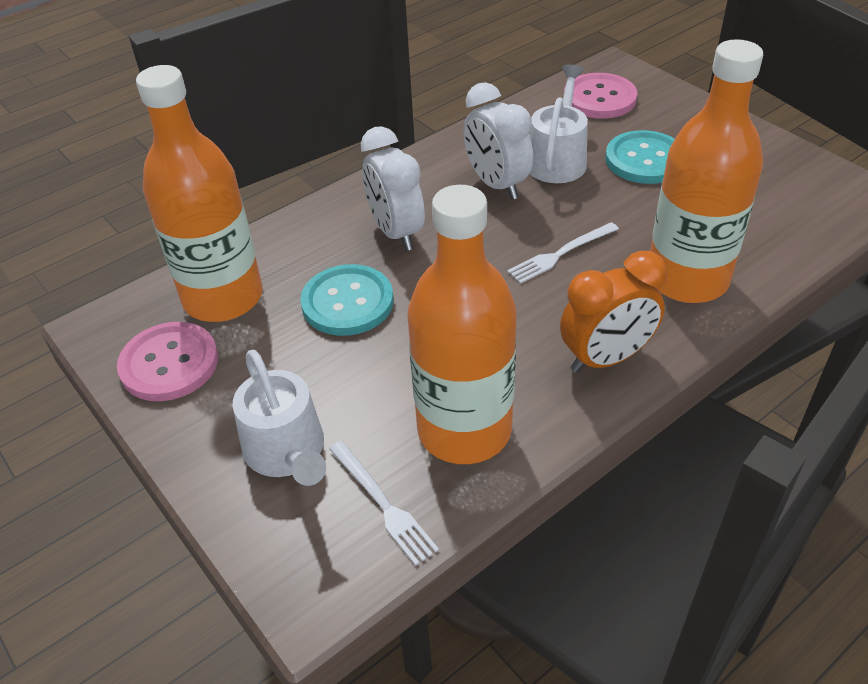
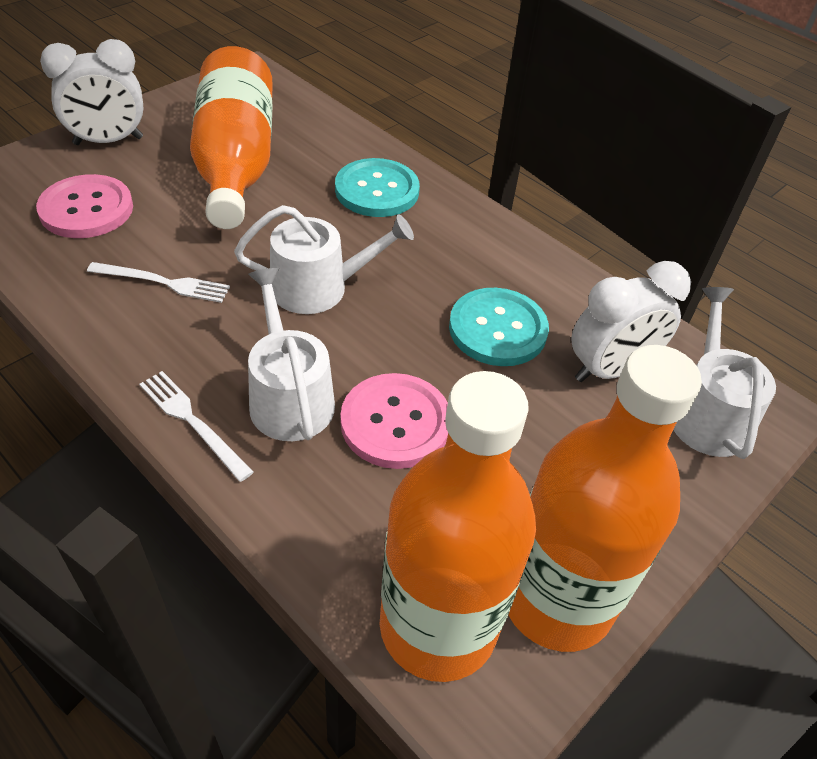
orange clock: 1 -> 0
white watering can: 2 -> 3

